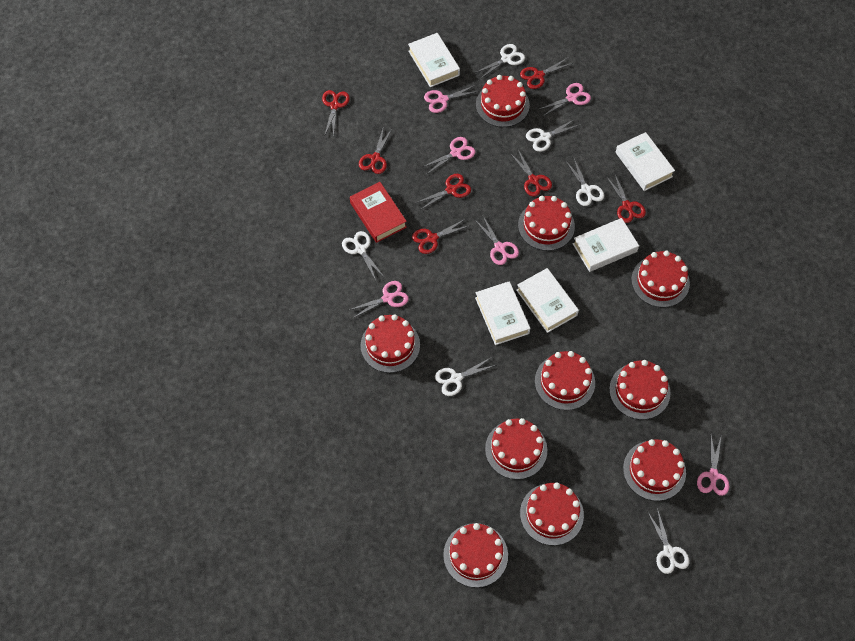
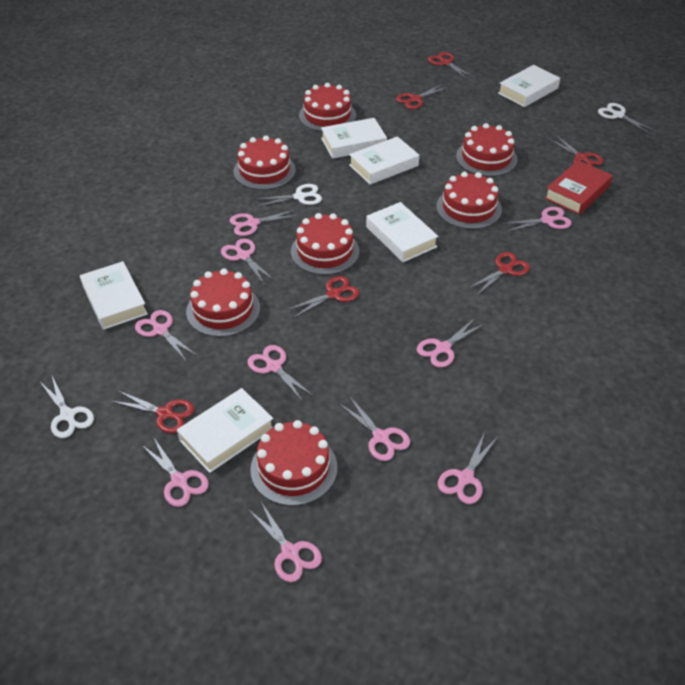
pink scissors: 6 -> 10
red cake: 10 -> 7
red scissors: 7 -> 6
white book: 5 -> 6
white scissors: 6 -> 3

